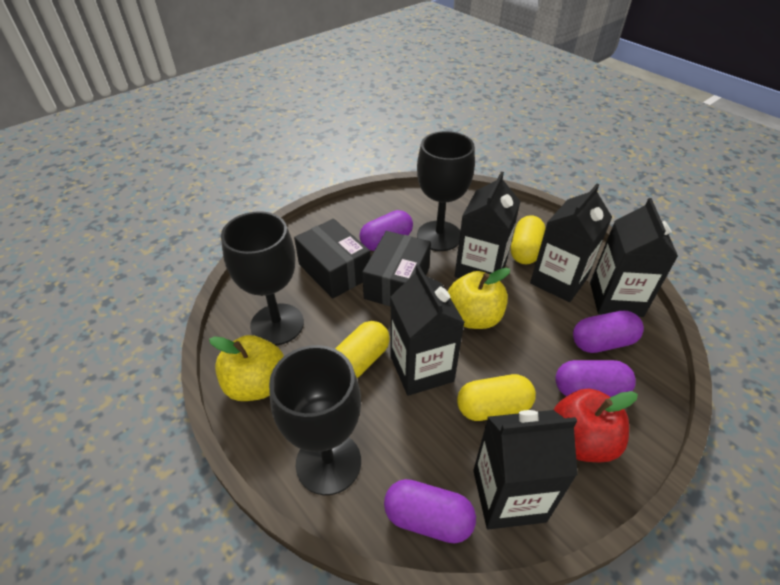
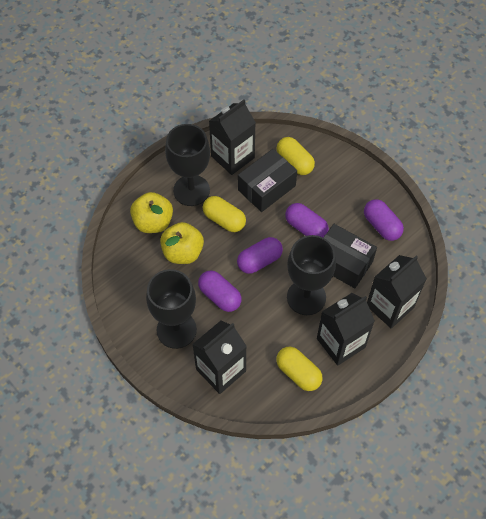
black carton: 5 -> 4
red apple: 1 -> 0

